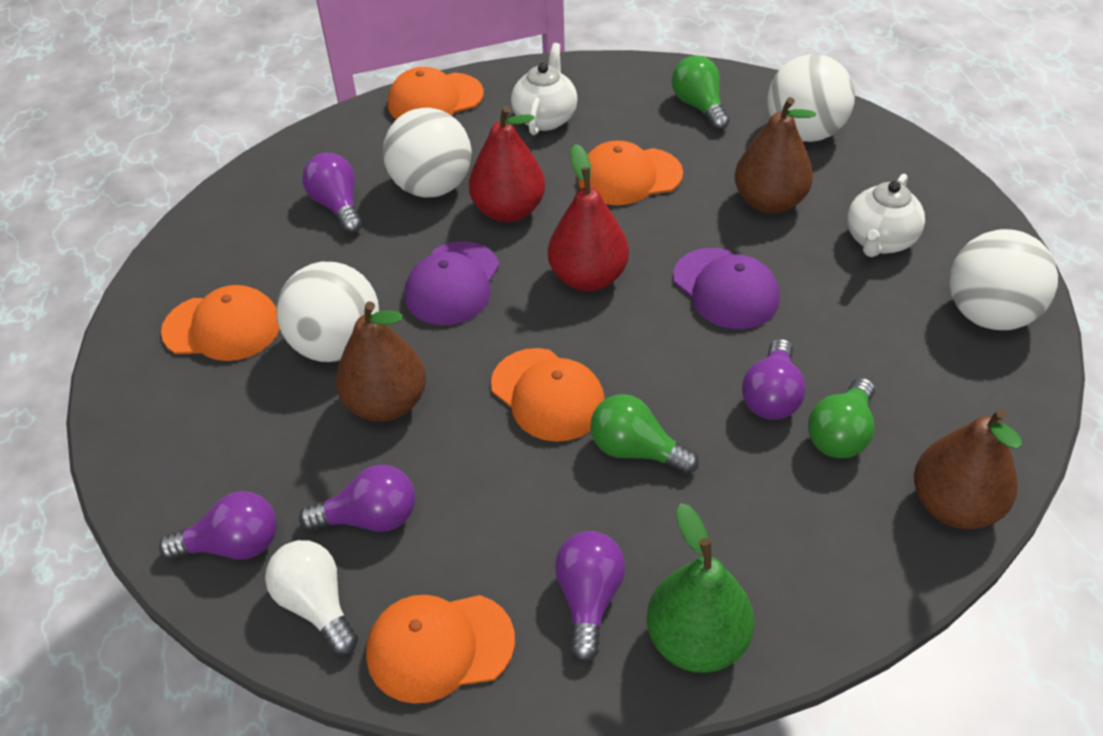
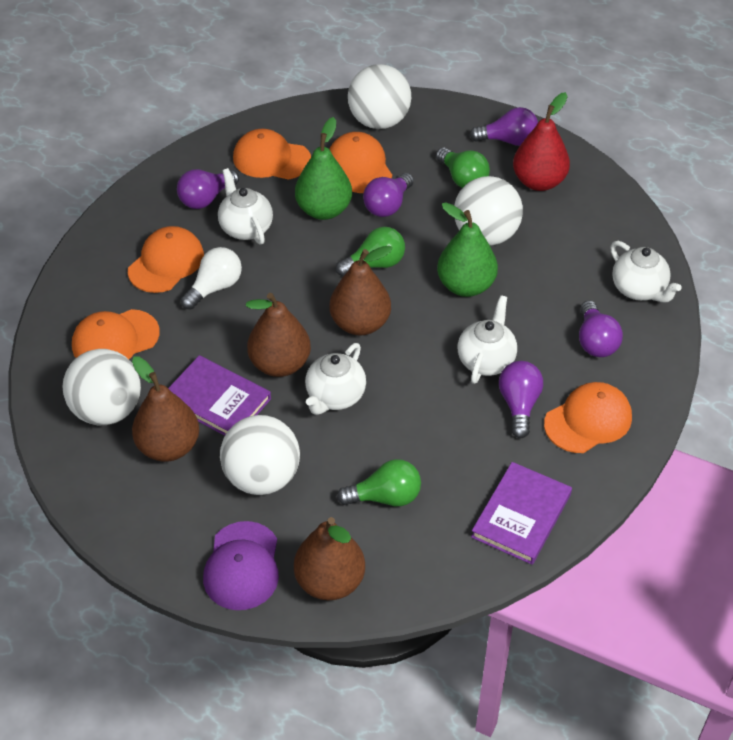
brown pear: 3 -> 4
green pear: 1 -> 2
purple book: 0 -> 2
purple cap: 2 -> 1
red pear: 2 -> 1
white teapot: 2 -> 4

